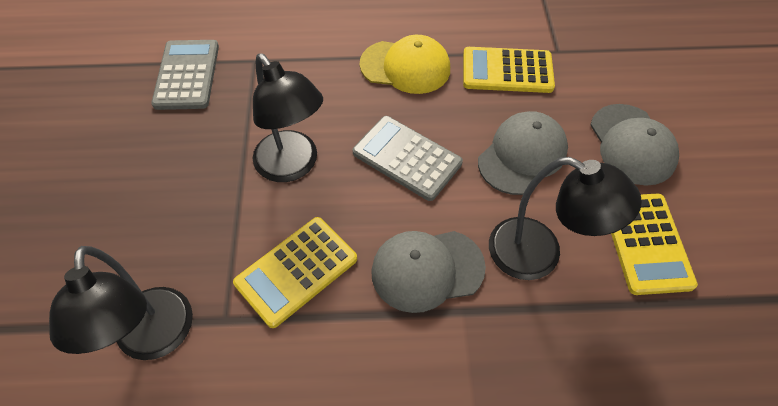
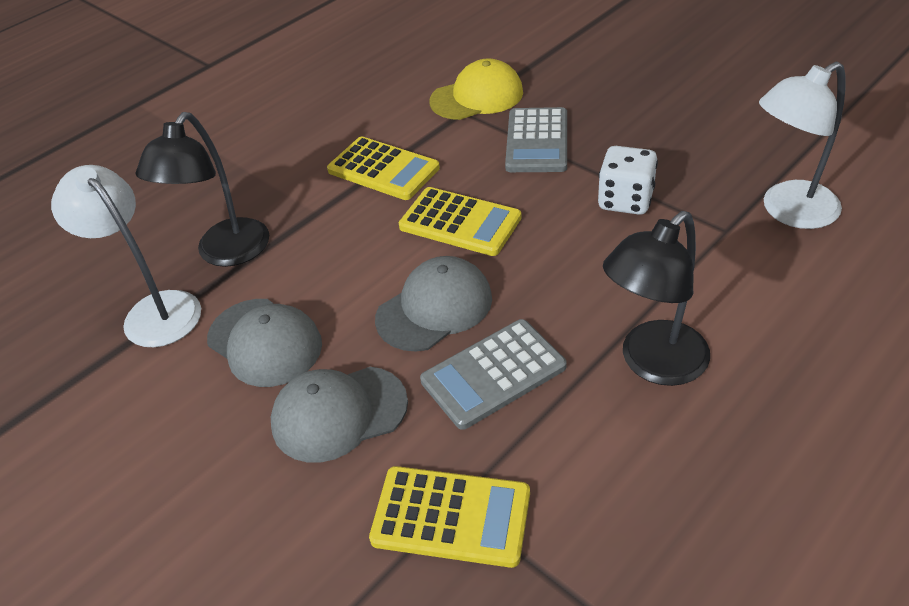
black lamp: 3 -> 2
white dice: 0 -> 1
white lamp: 0 -> 2

